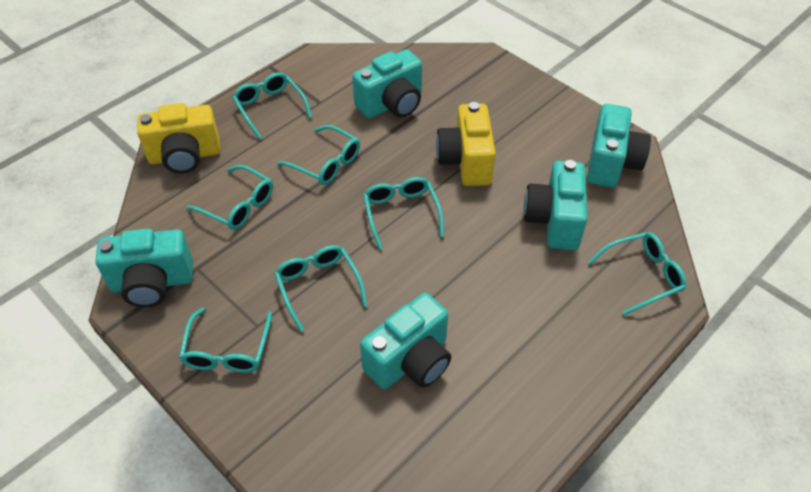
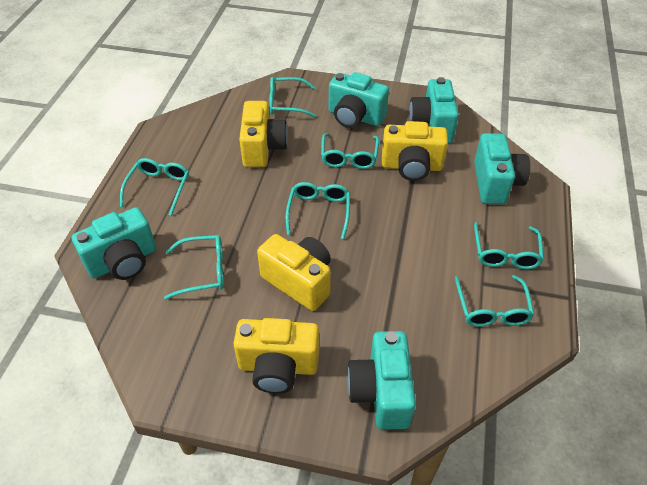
yellow camera: 2 -> 4

